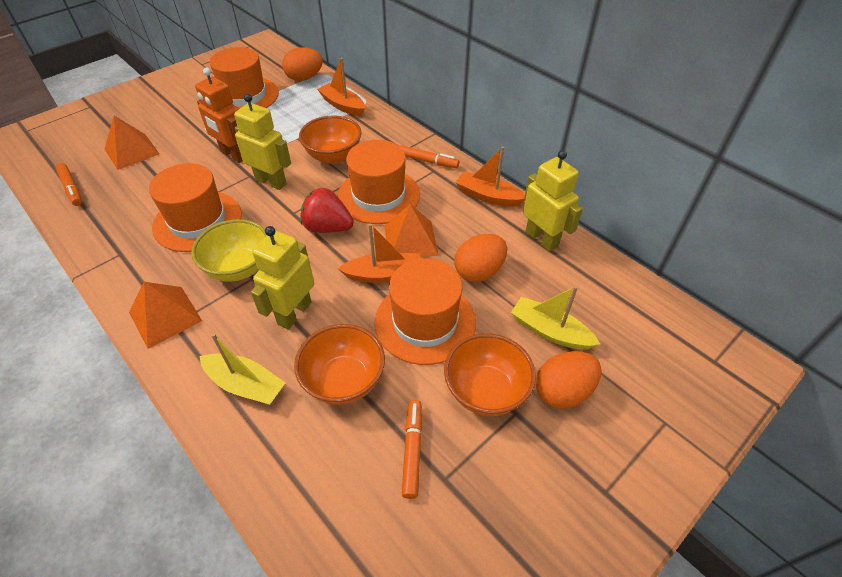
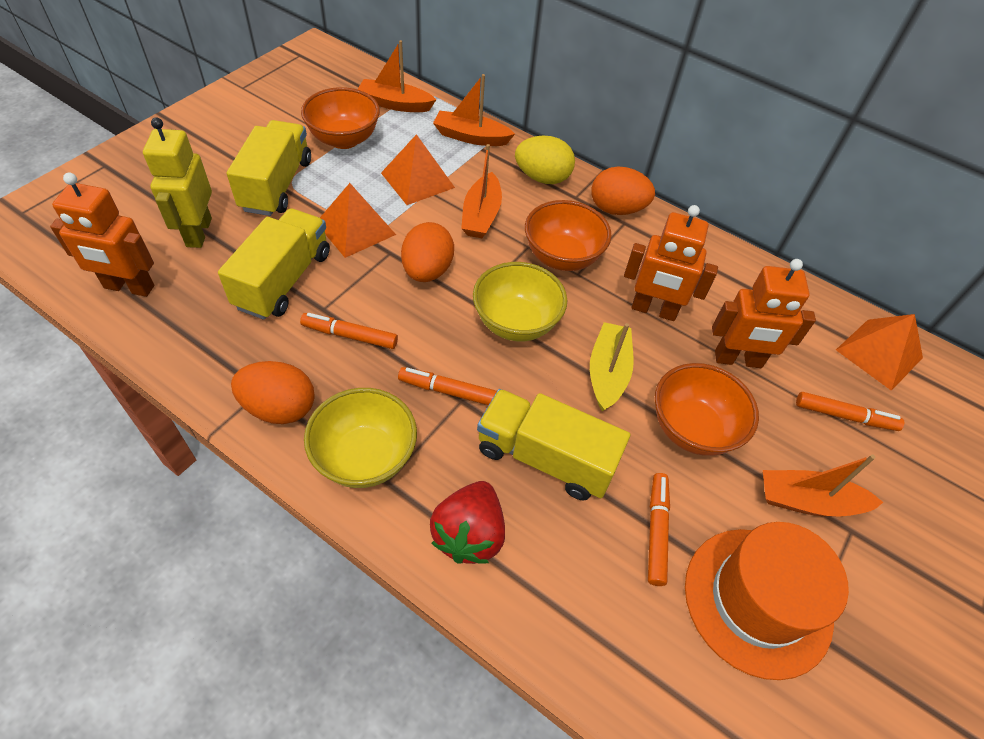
orange boat: 3 -> 4
orange hat: 4 -> 1
orange marker: 3 -> 4
orange robot: 1 -> 3
yellow boat: 2 -> 1
yellow bowl: 1 -> 2
yellow egg: 0 -> 1
yellow robot: 3 -> 1
yellow truck: 0 -> 3

